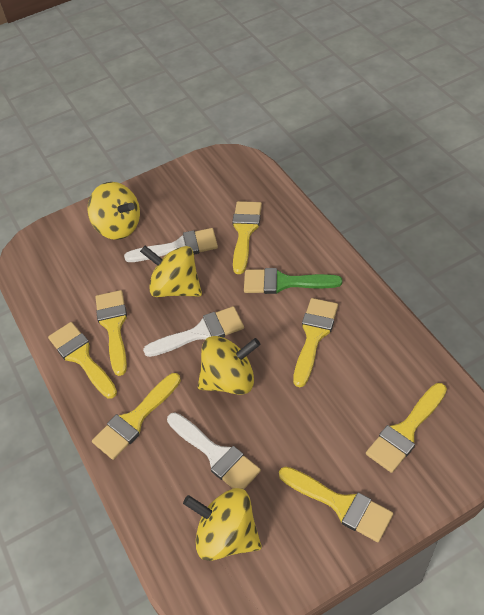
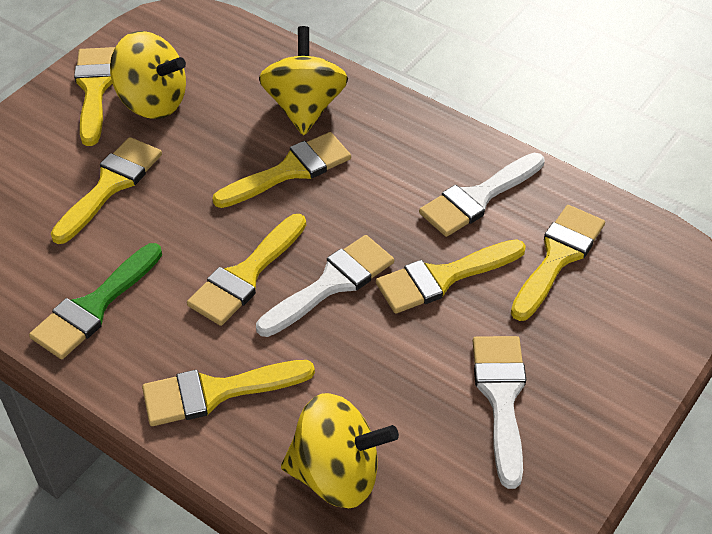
yellow spinning top: 4 -> 3

